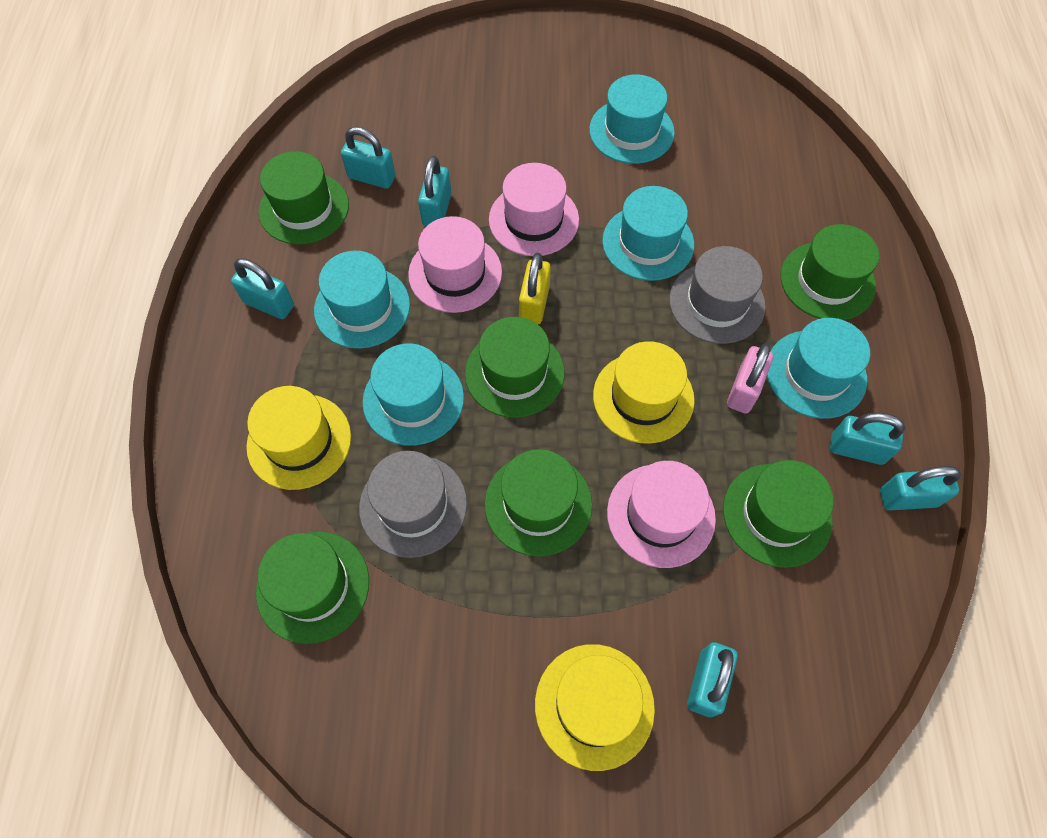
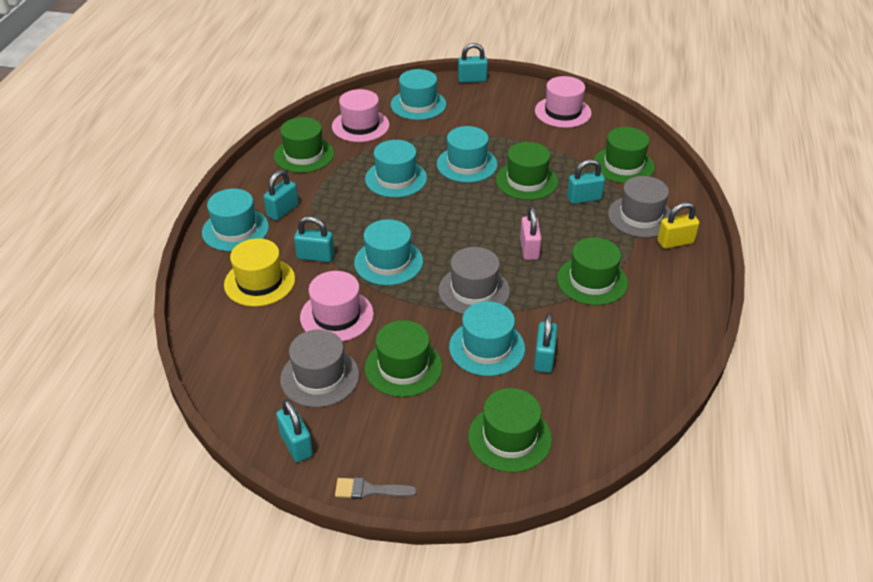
grey brush: 0 -> 1
grey hat: 2 -> 3
turquoise hat: 5 -> 6
yellow hat: 3 -> 1

